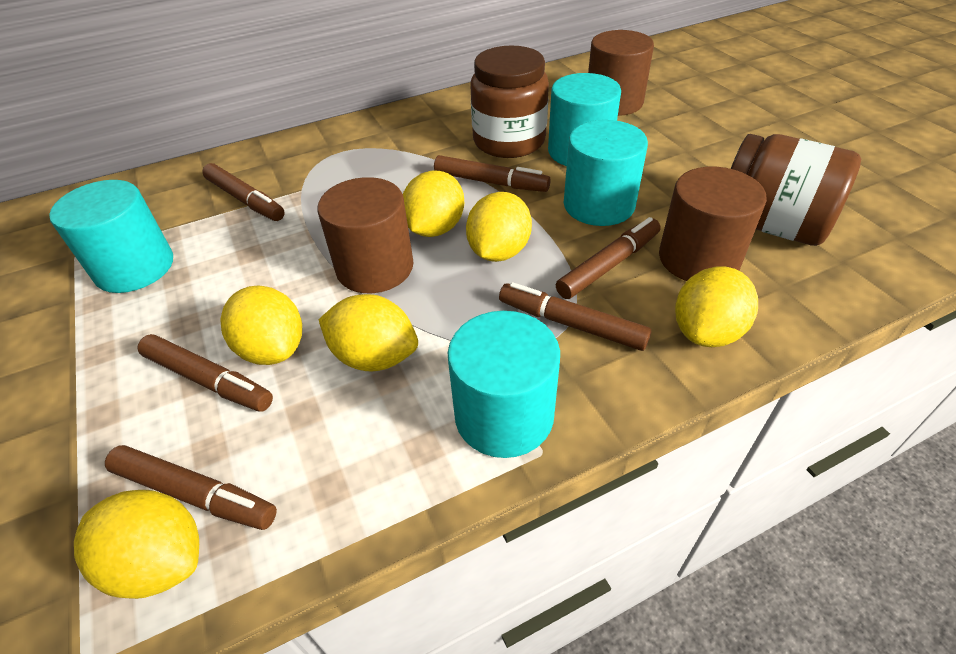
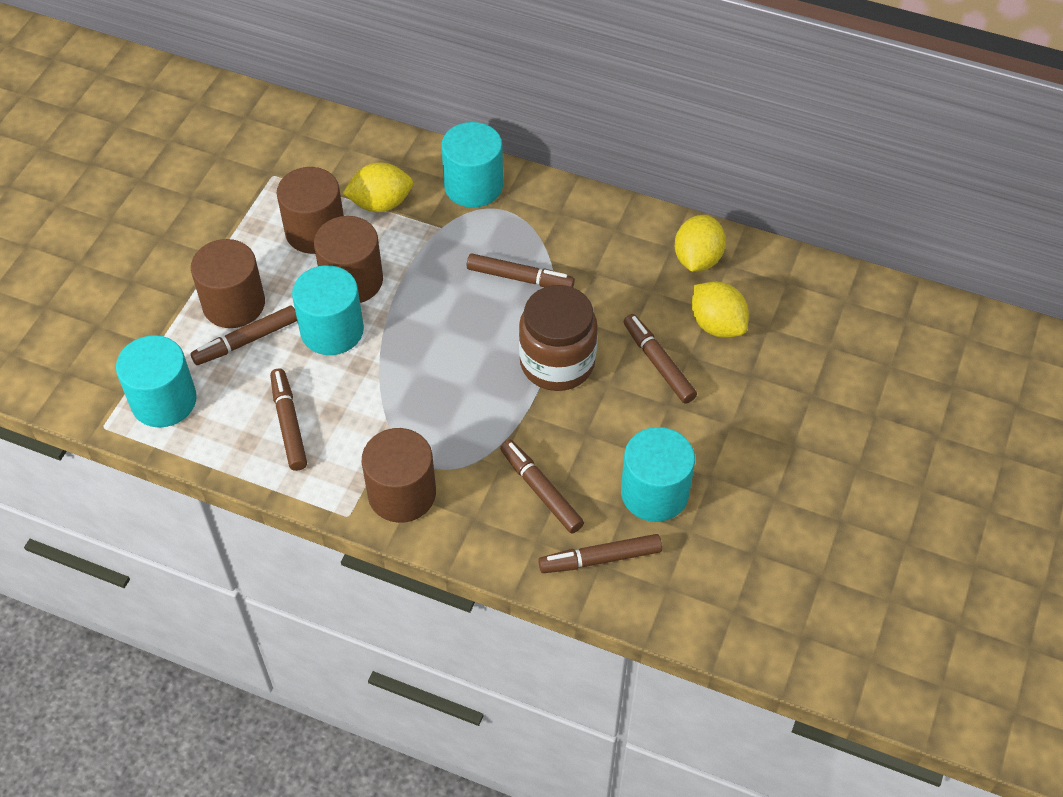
brown cylinder: 3 -> 4
brown jar: 2 -> 1
yellow lemon: 6 -> 3

